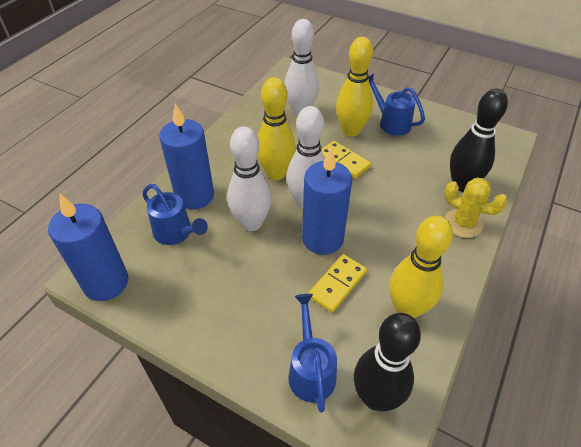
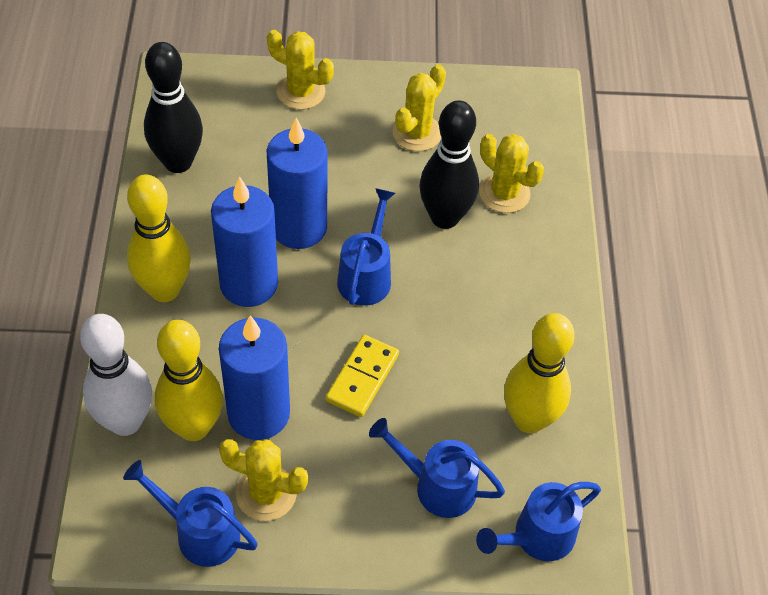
blue watering can: 3 -> 4
white bowling pin: 3 -> 1
yellow cactus: 1 -> 4
yellow domino: 2 -> 1

